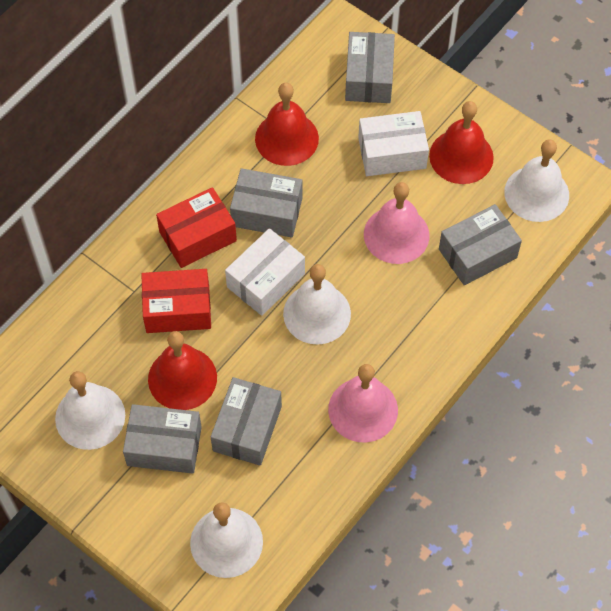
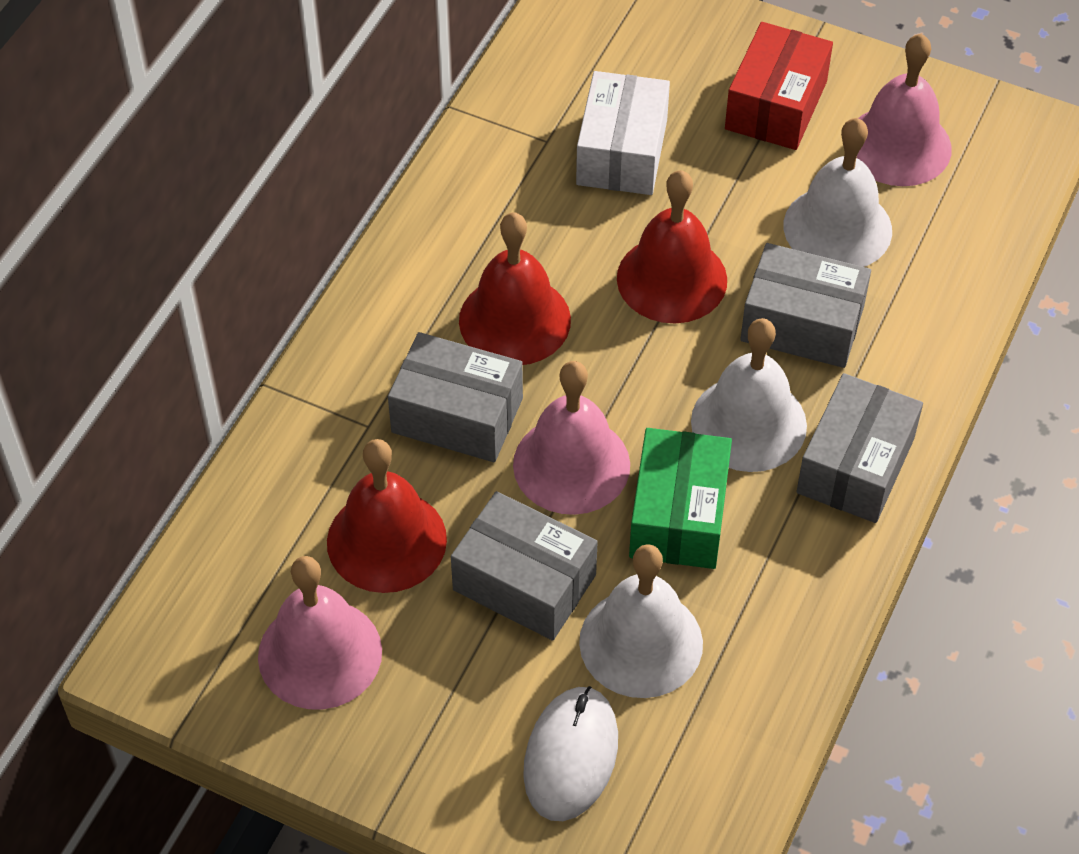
green box: 0 -> 1
grey box: 5 -> 4
pink bell: 2 -> 3
red box: 2 -> 1
white bell: 4 -> 3
white box: 2 -> 1
white mouse: 0 -> 1

